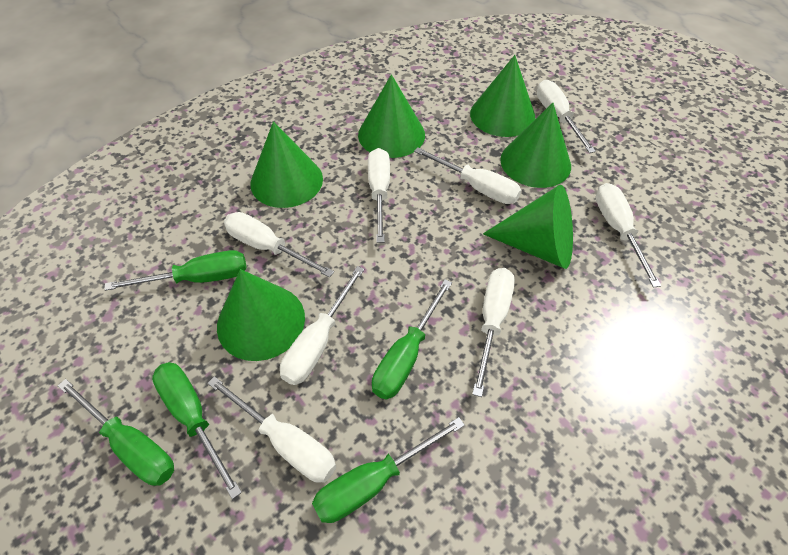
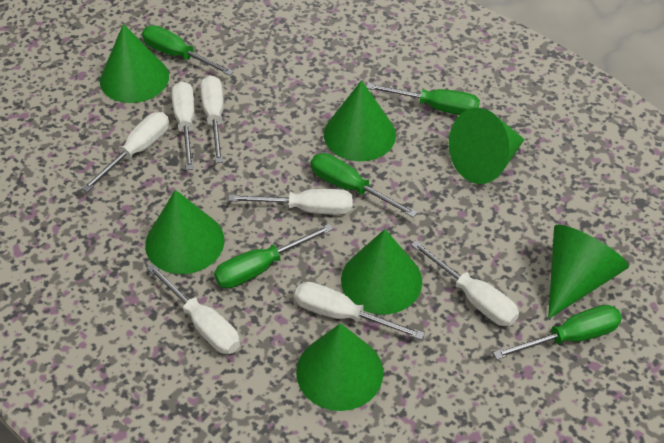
green cone: 6 -> 7
white screwdriver: 8 -> 7

